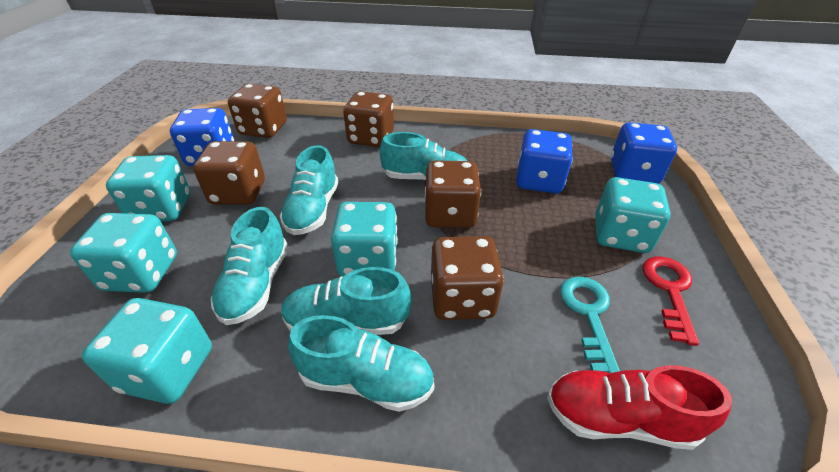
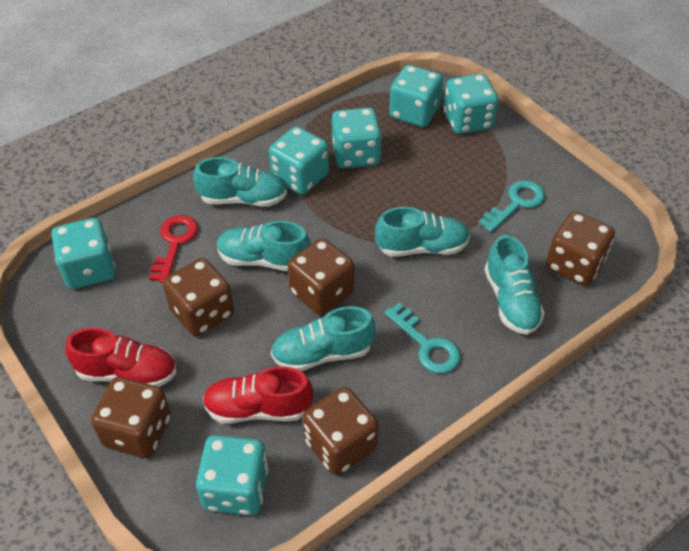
blue dice: 3 -> 0
red shoe: 1 -> 2
turquoise dice: 5 -> 6
turquoise key: 1 -> 2

